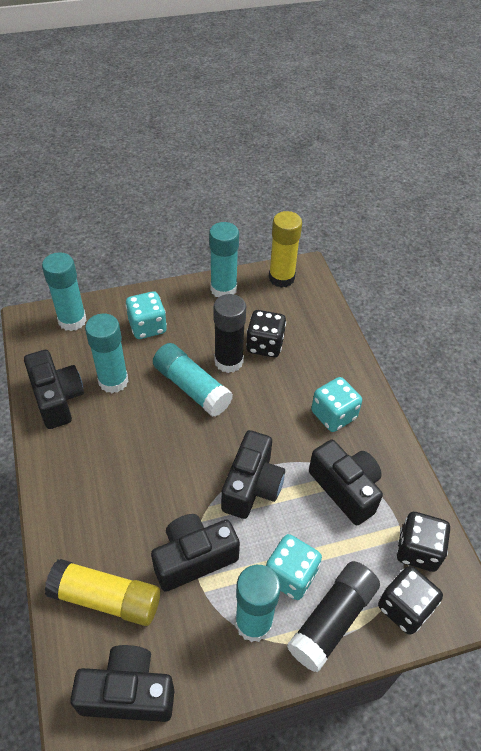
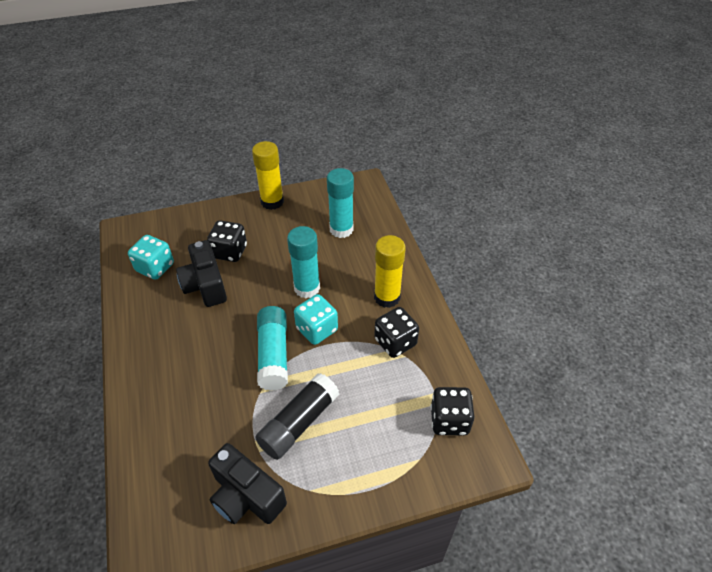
black camera: 5 -> 2
black glue stick: 2 -> 1
turquoise dice: 3 -> 2
turquoise glue stick: 5 -> 3

